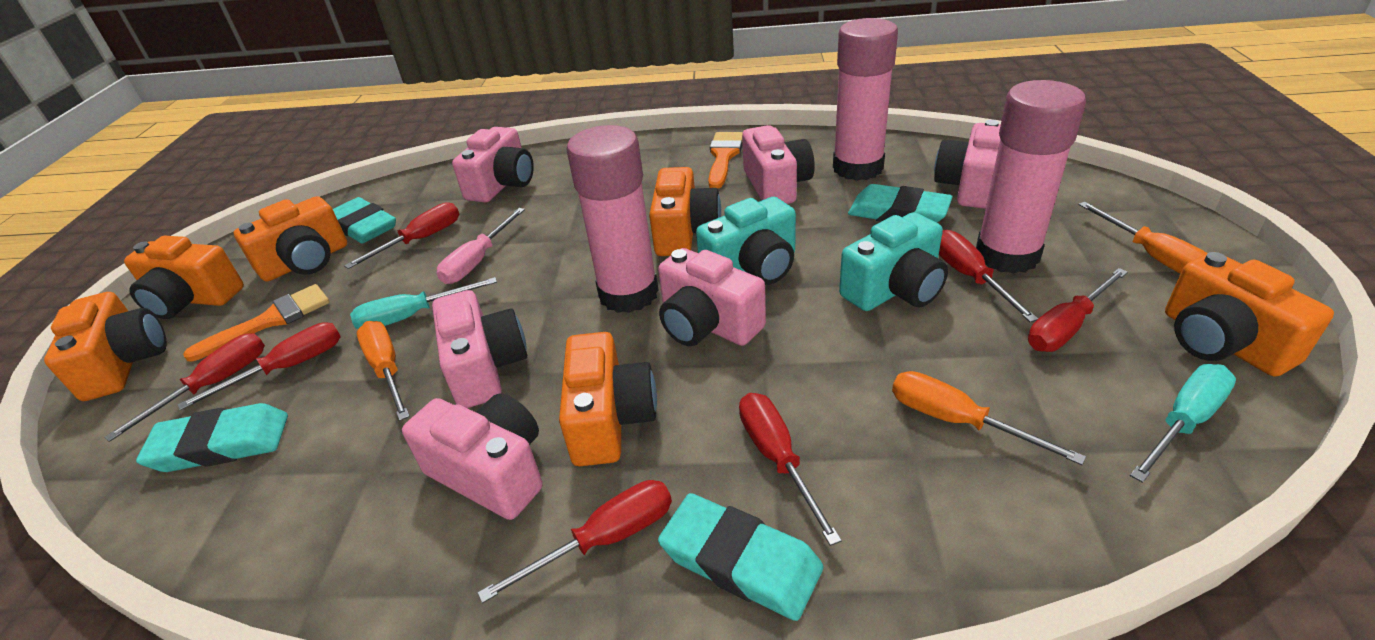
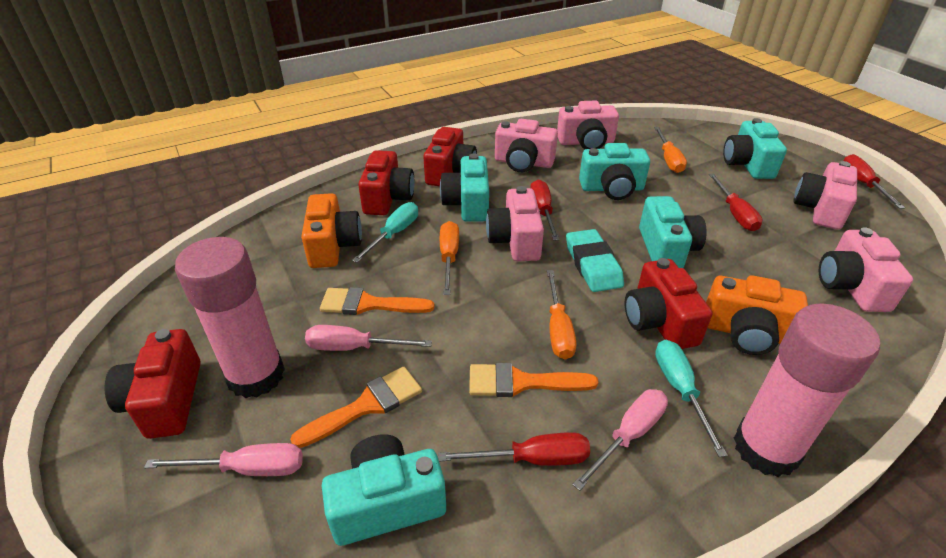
orange brush: 2 -> 3
orange camera: 6 -> 2
pink camera: 6 -> 5
pink glue stick: 3 -> 2
pink screwdriver: 1 -> 3
red camera: 0 -> 4
red screwdriver: 7 -> 4
turquoise camera: 2 -> 5
turquoise eraser: 4 -> 1

